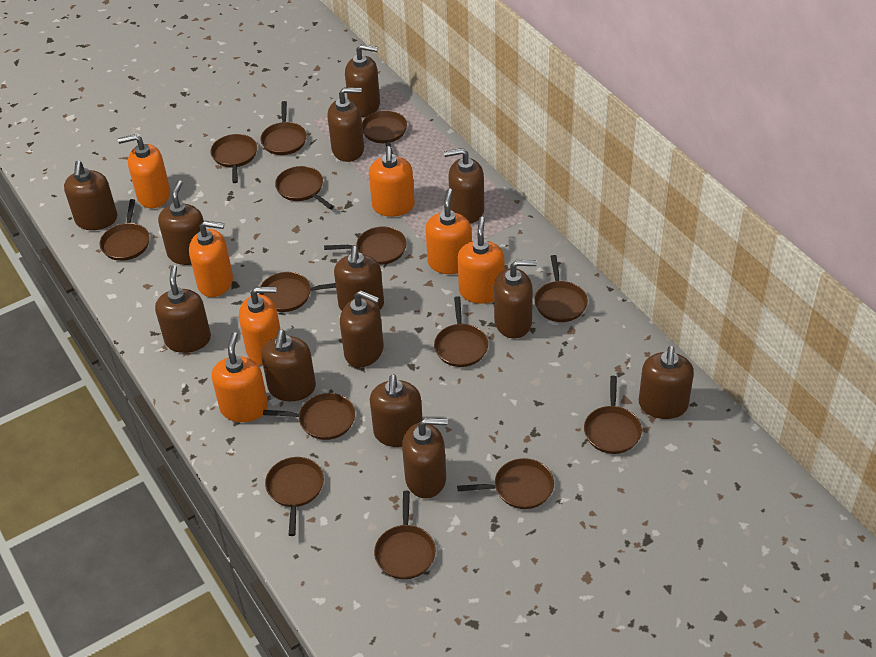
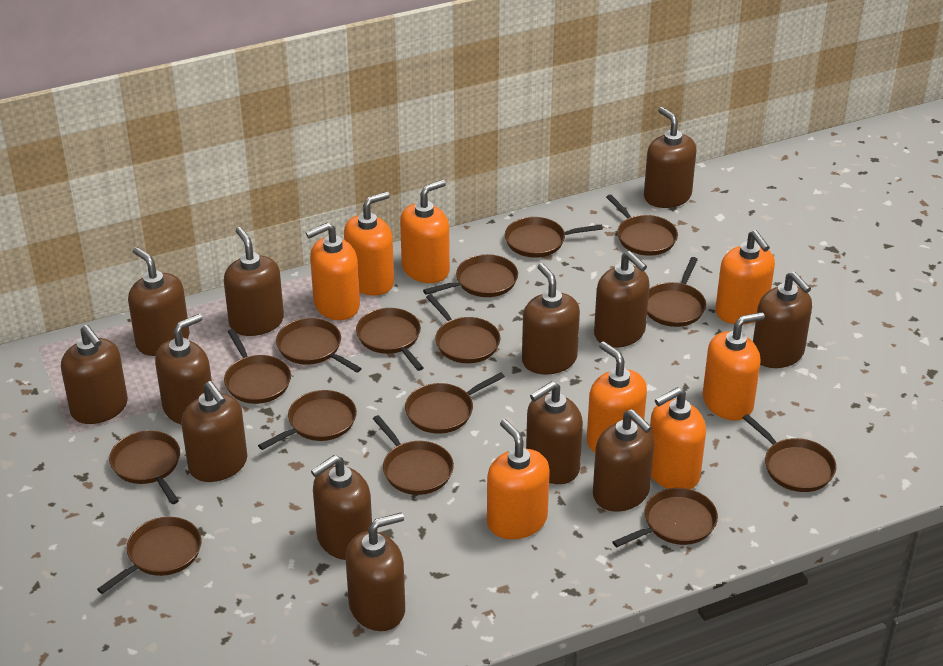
brown pan: 14 -> 15
orange soap dispenser: 7 -> 8

